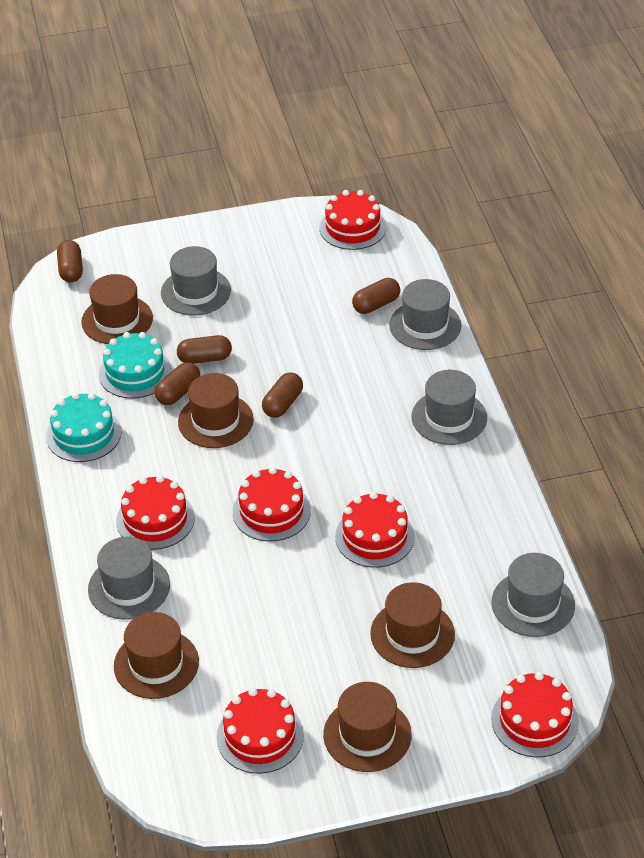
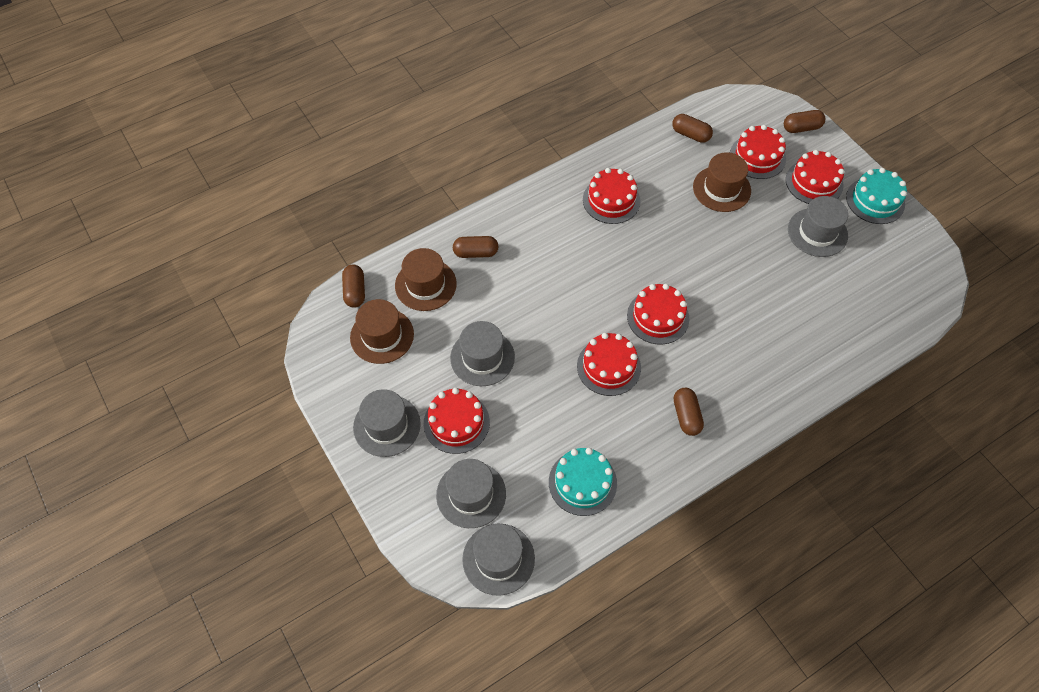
brown hat: 5 -> 3

